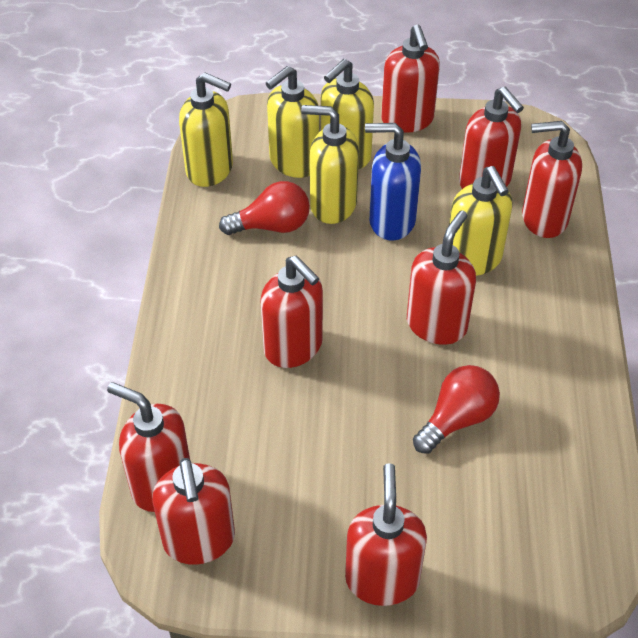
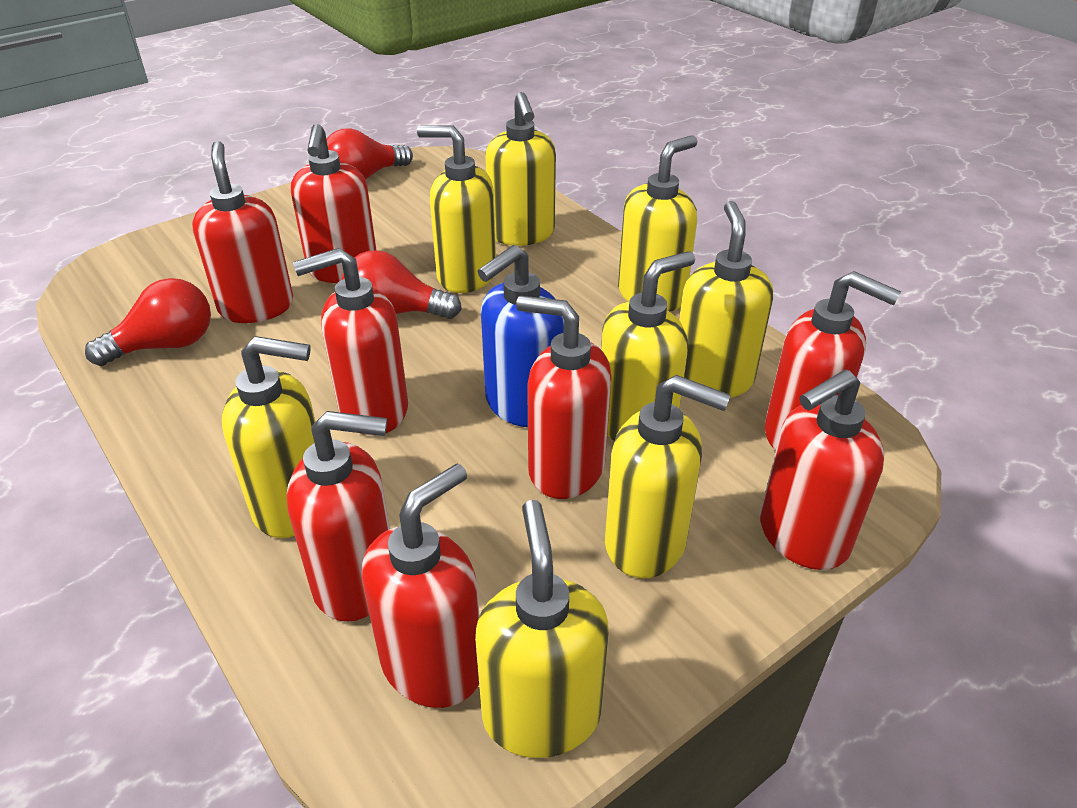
red light bulb: 2 -> 3
yellow soap dispenser: 5 -> 8

